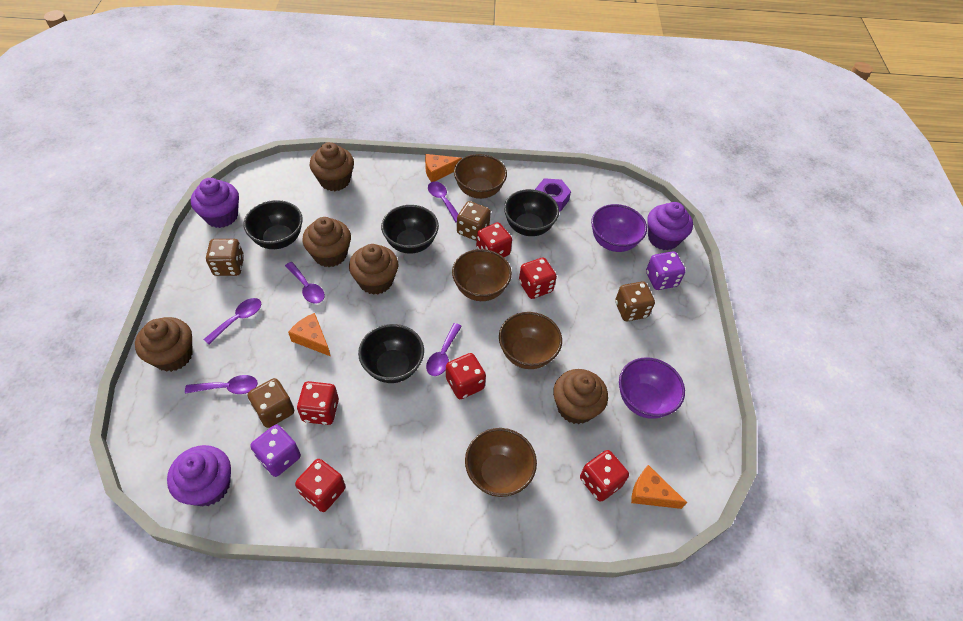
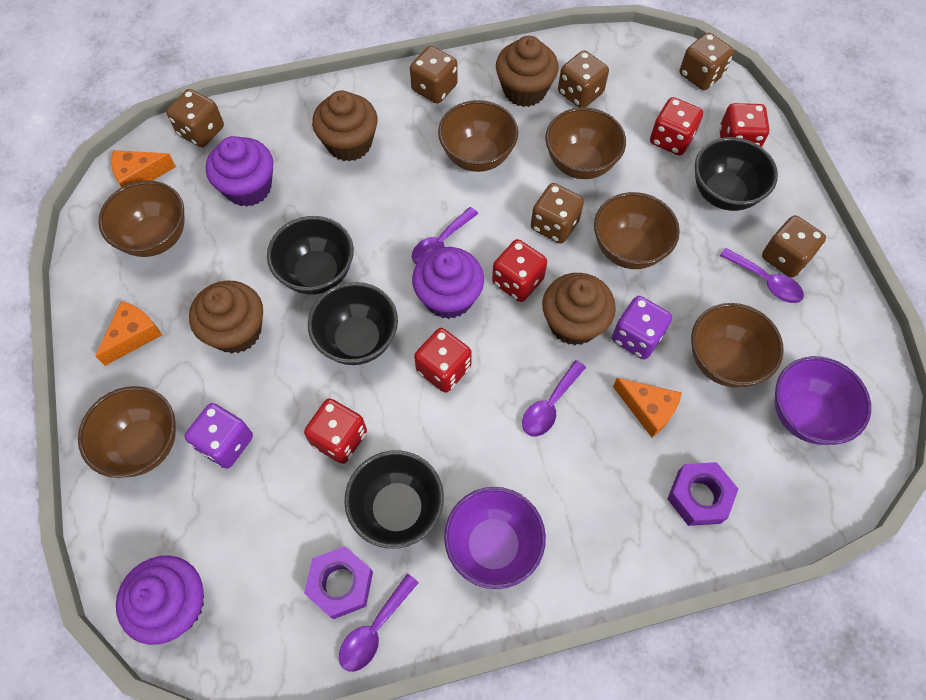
brown bowl: 4 -> 6
brown cupcake: 5 -> 4
brown dice: 4 -> 6
purple nut: 1 -> 2
purple spoon: 5 -> 4
red dice: 6 -> 5

